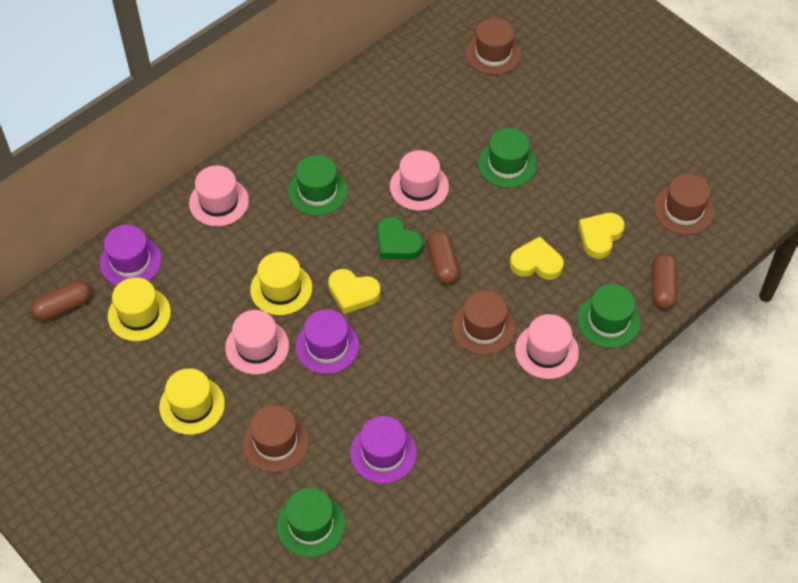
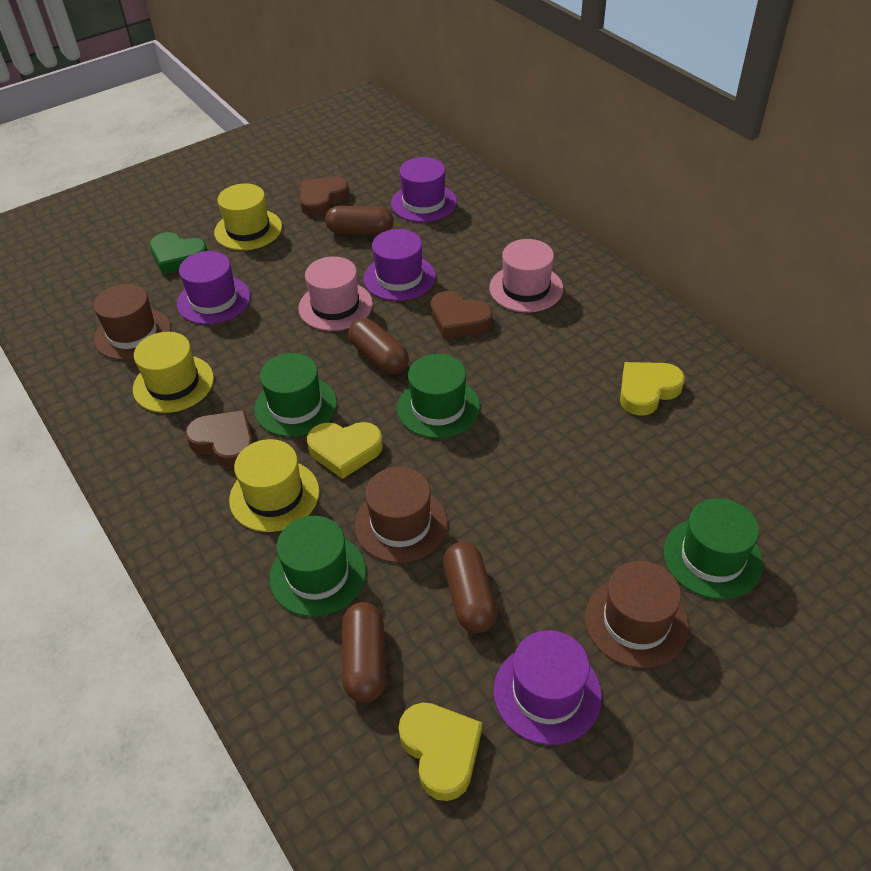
brown capsule: 3 -> 4
brown hat: 4 -> 3
brown heart: 0 -> 3
pink hat: 4 -> 2
purple hat: 3 -> 4

